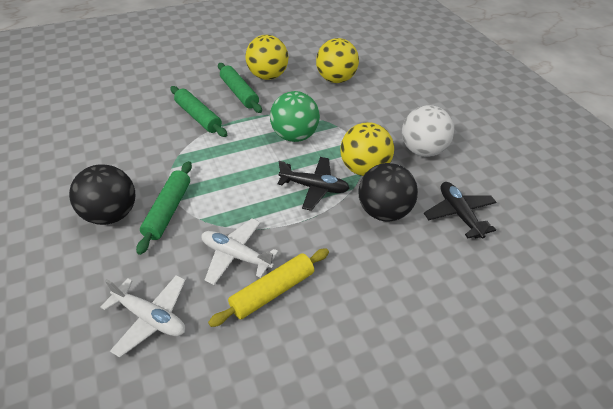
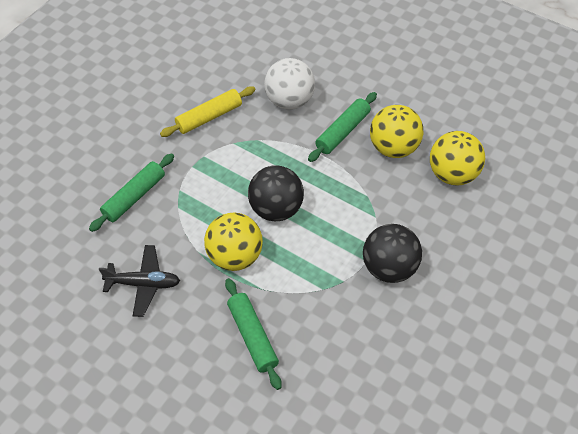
black plane: 2 -> 1
green ball: 1 -> 0
white plane: 2 -> 0

